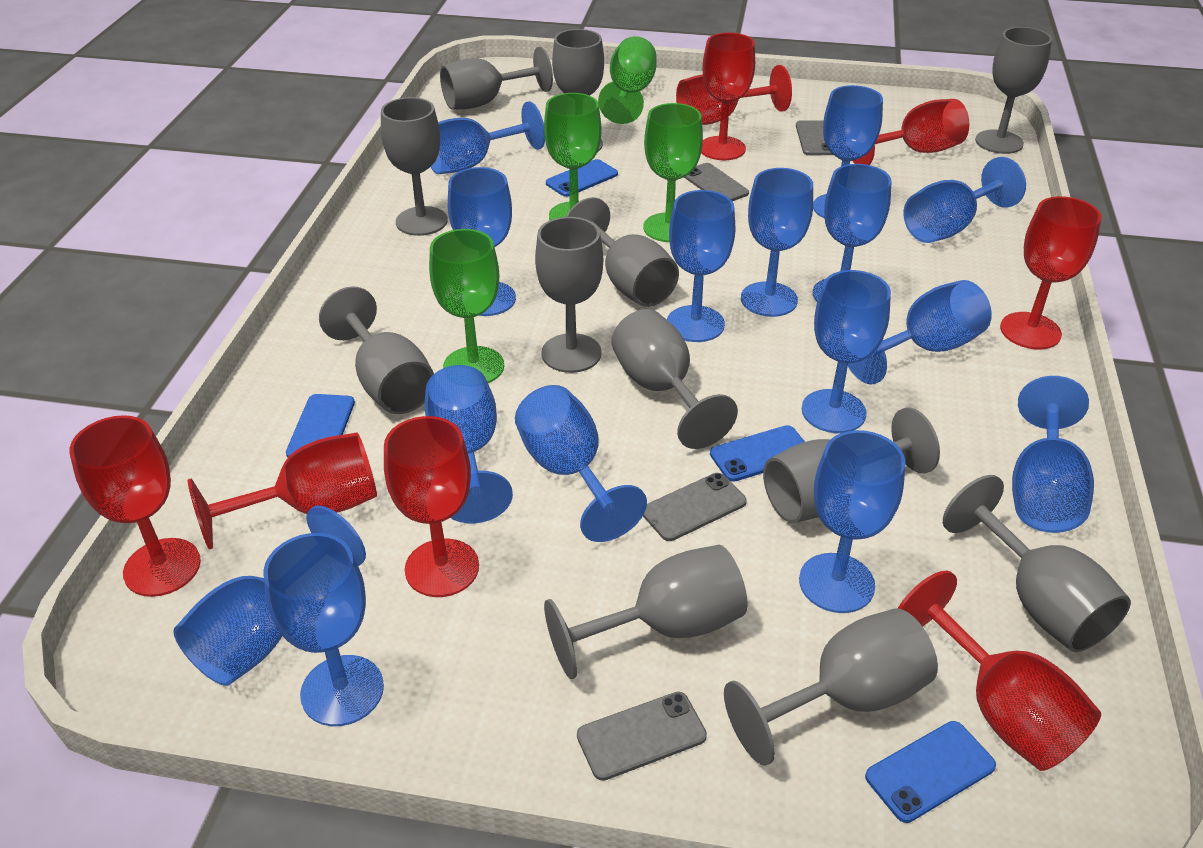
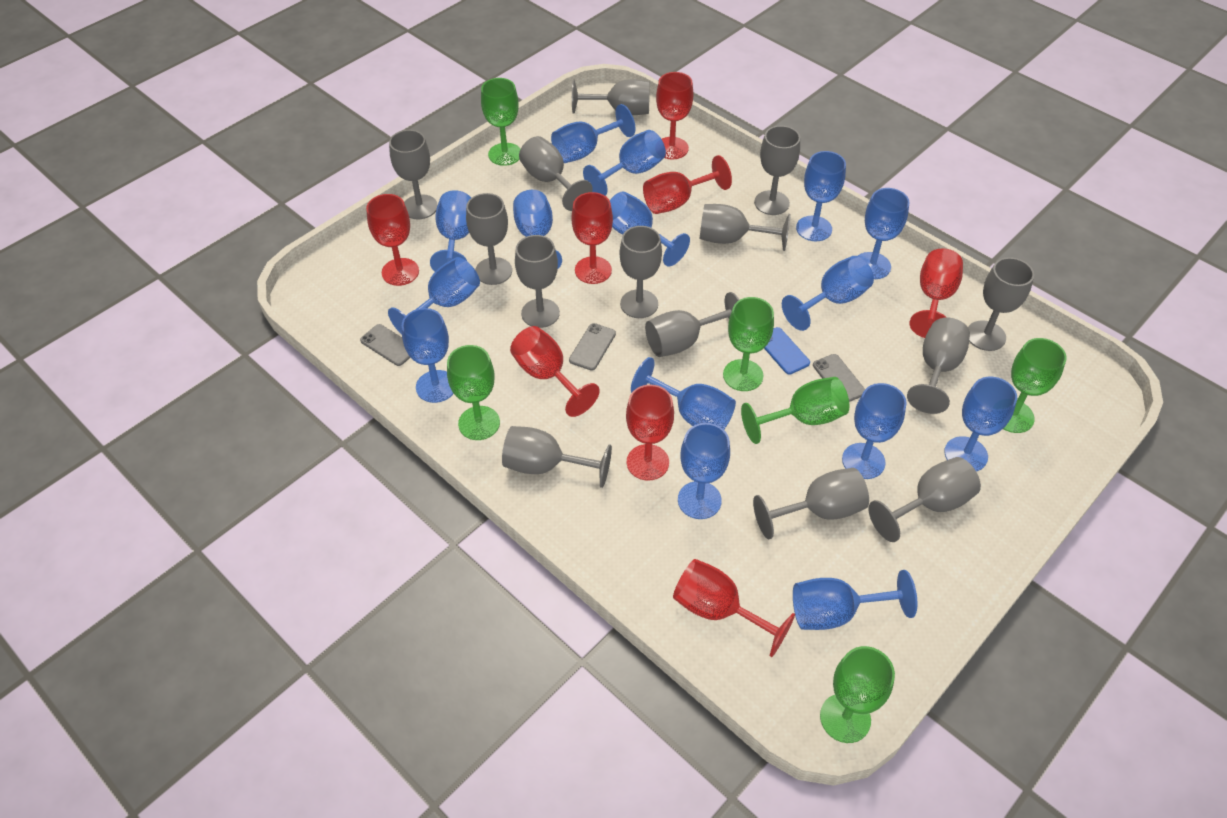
blue phone: 4 -> 1
green goblet: 4 -> 6
grey goblet: 12 -> 14
grey phone: 4 -> 3

